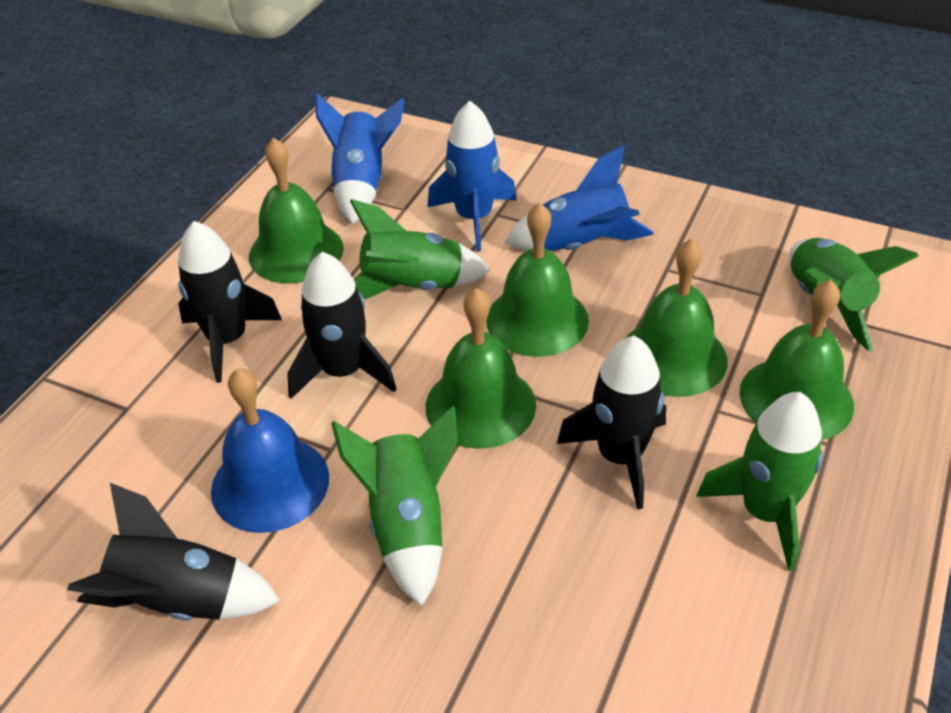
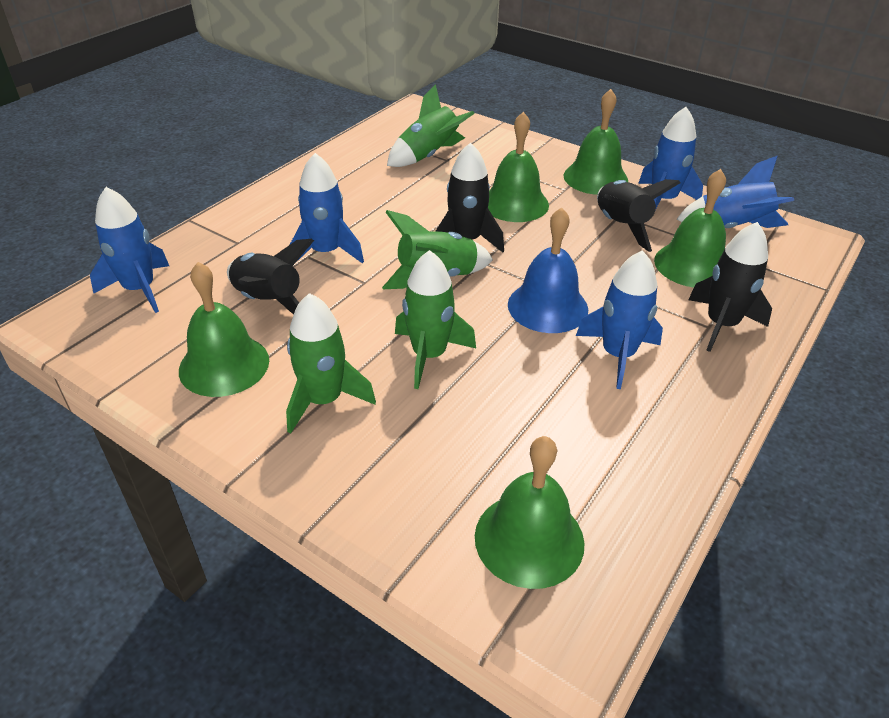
blue rocket: 3 -> 5

